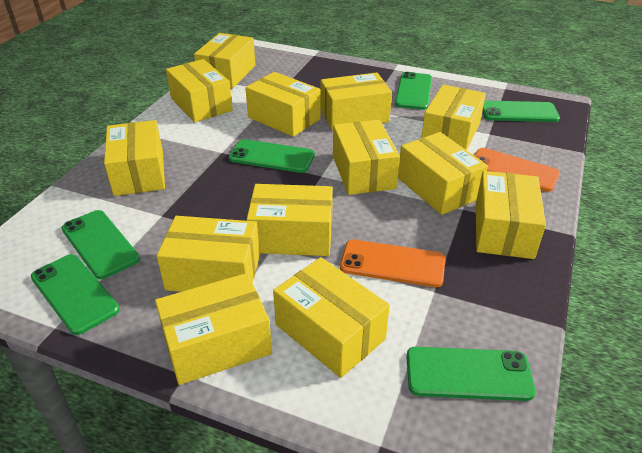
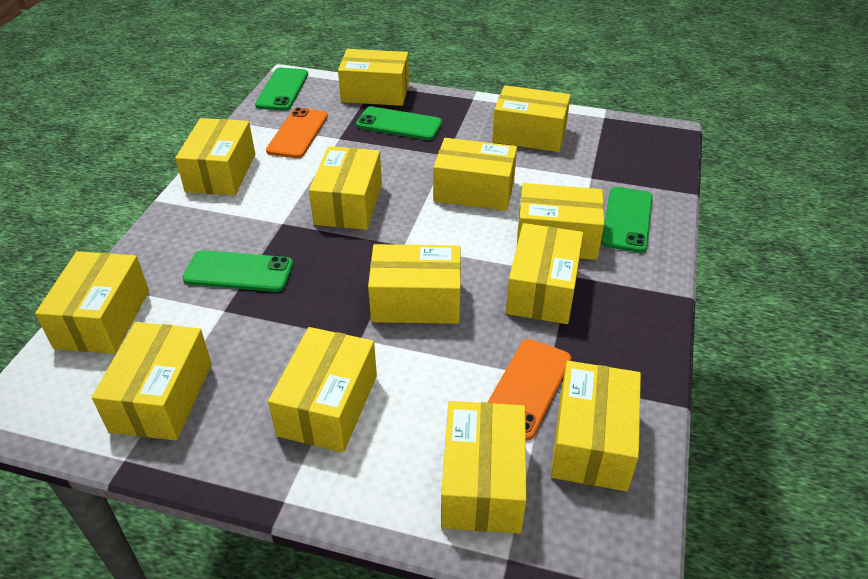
green phone: 6 -> 4

